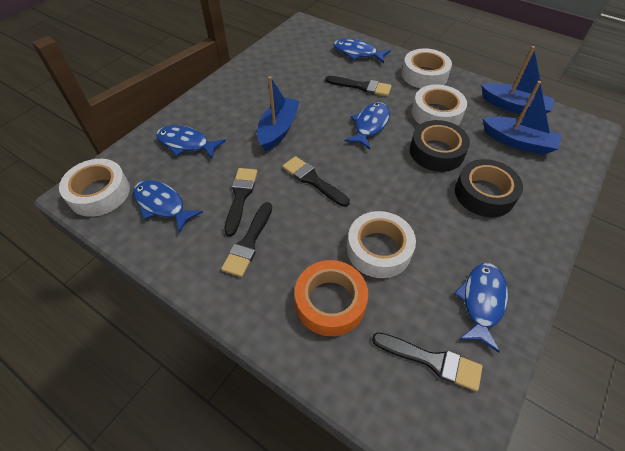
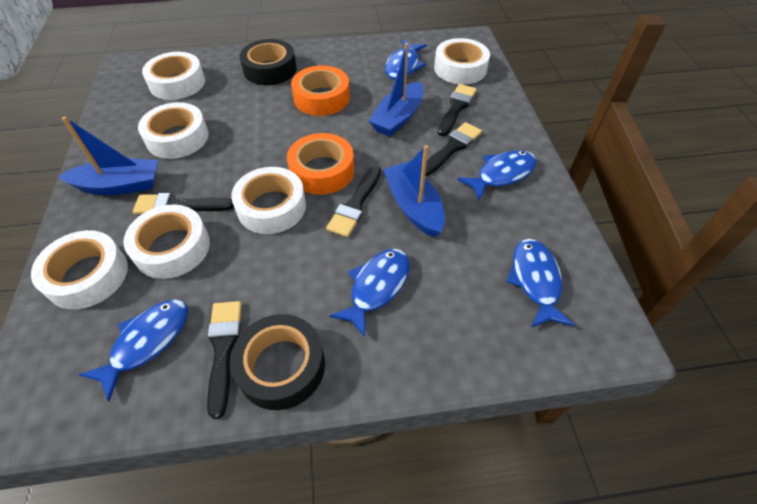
orange tape: 1 -> 2
white tape: 4 -> 6

